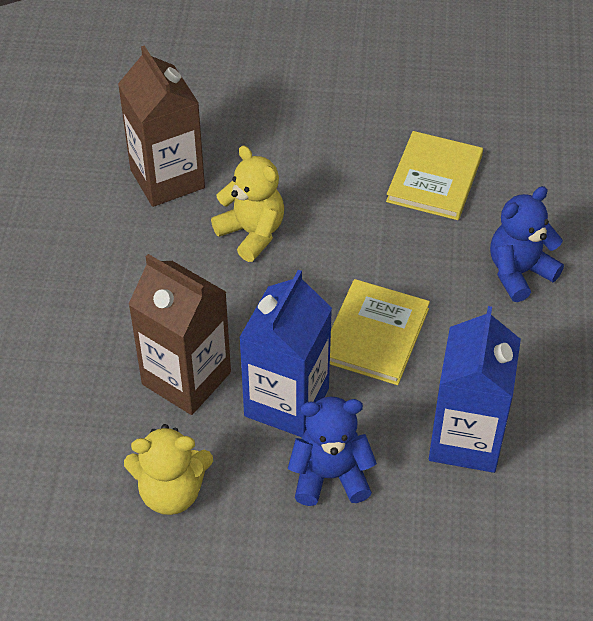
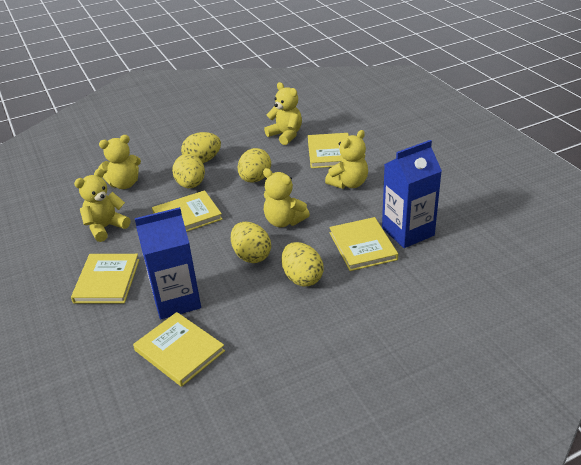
blue teddy bear: 2 -> 0
brown carton: 2 -> 0
yellow book: 2 -> 5
yellow egg: 0 -> 5
yellow teddy bear: 2 -> 5

